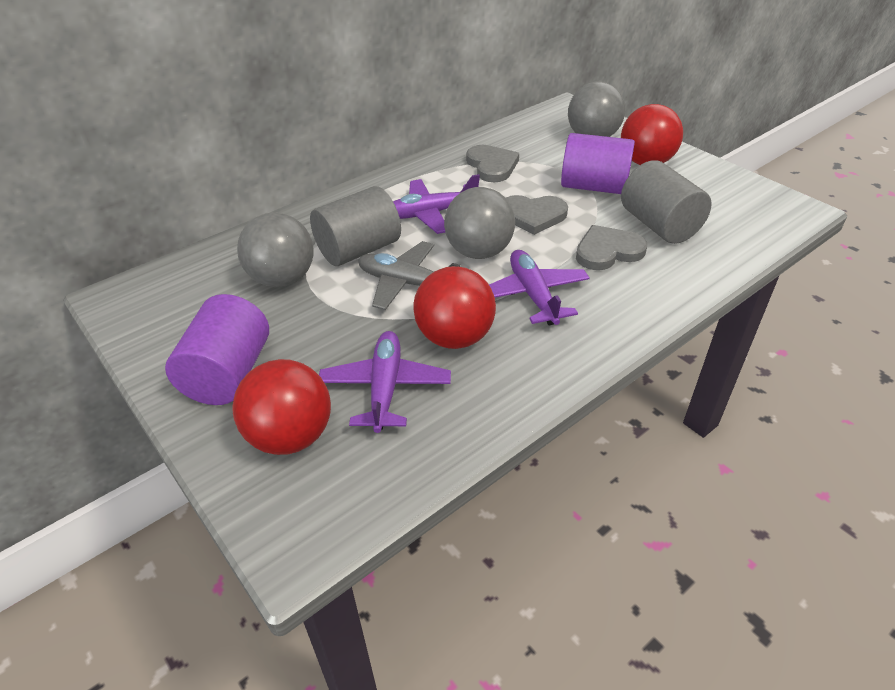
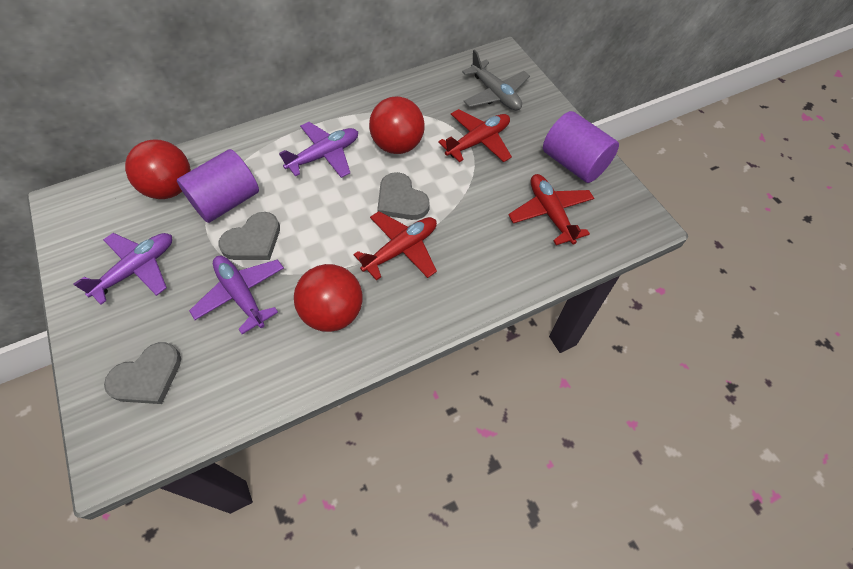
grey ball: 3 -> 0
grey cylinder: 2 -> 0
red plane: 0 -> 3

